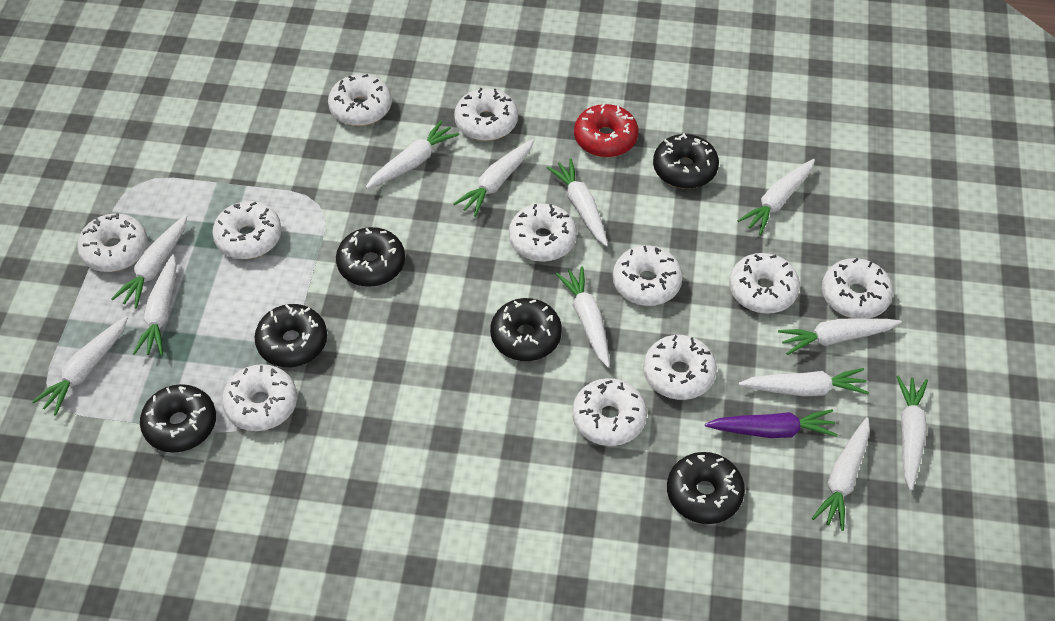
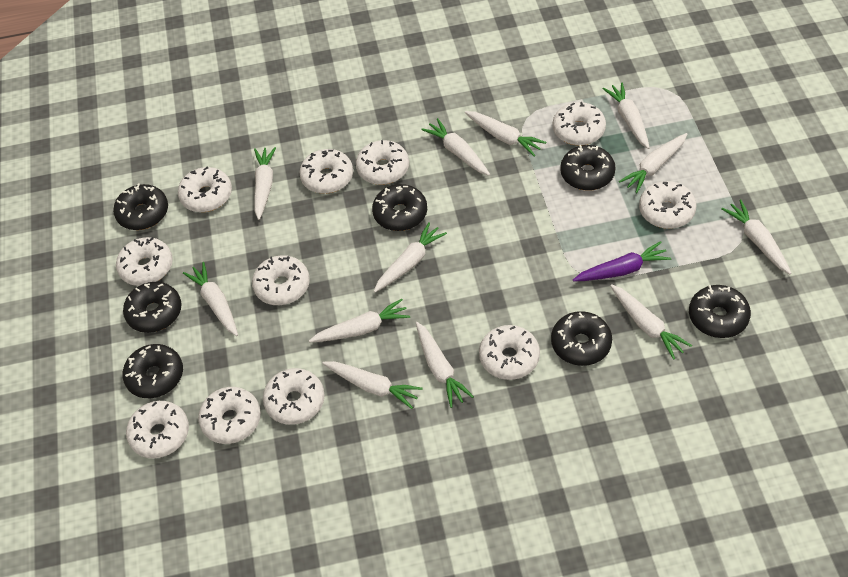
black donut: 6 -> 7
red donut: 1 -> 0

